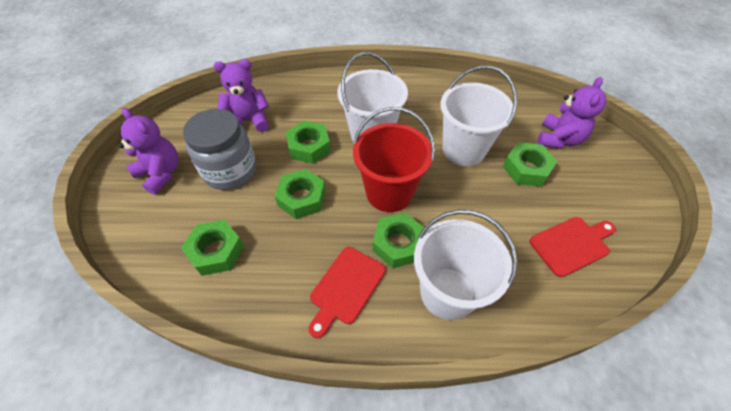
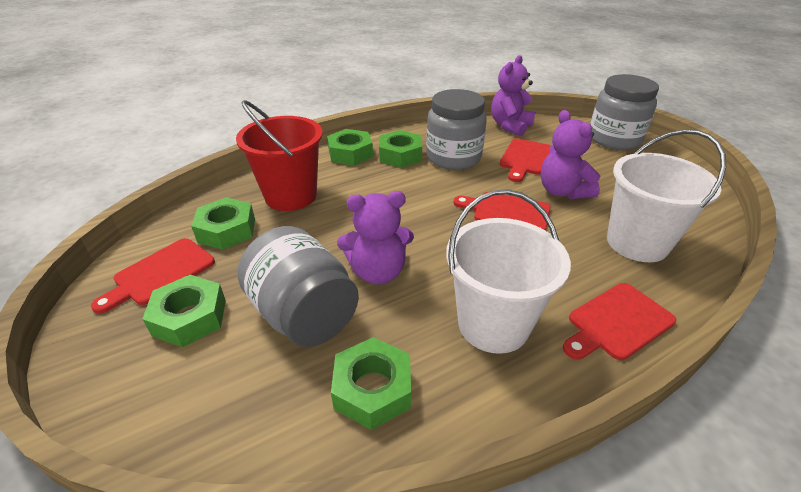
grey jar: 1 -> 3
red cutting board: 2 -> 4
white bucket: 3 -> 2

